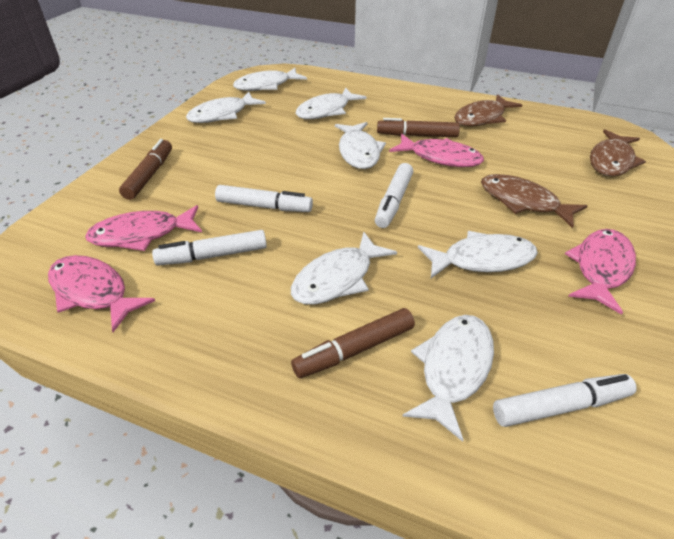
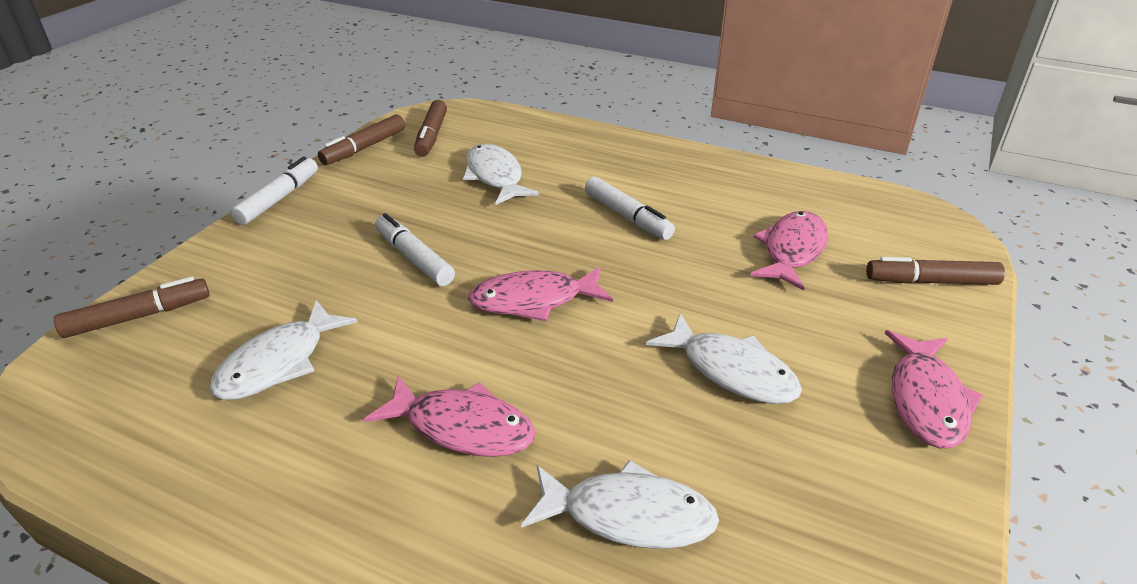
brown fish: 3 -> 0
brown marker: 3 -> 4
white fish: 7 -> 4
white marker: 4 -> 3

